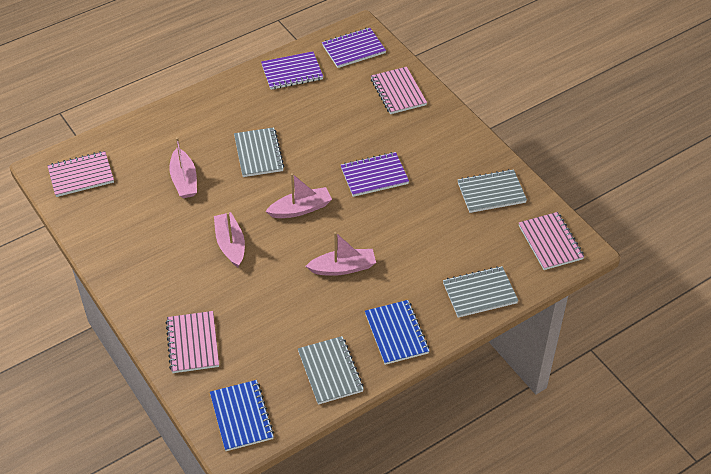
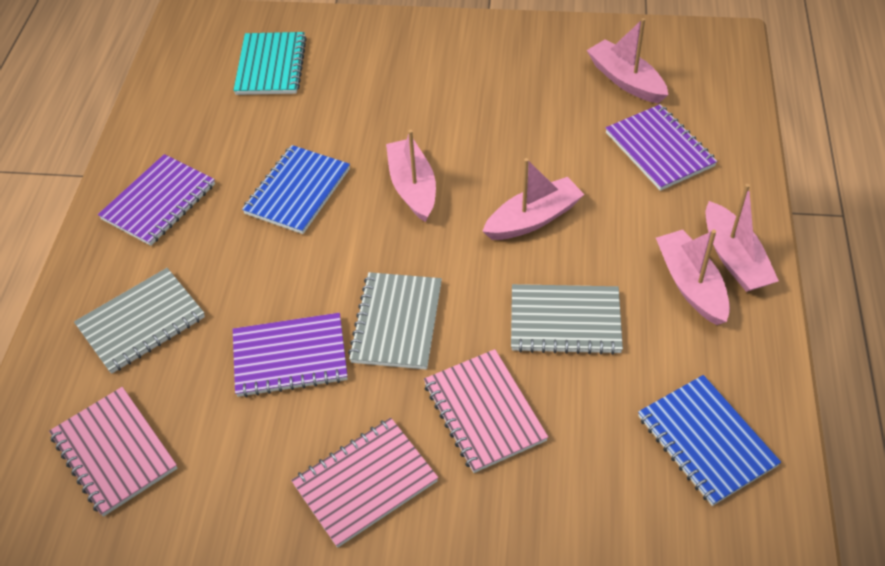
grey notebook: 4 -> 3
pink boat: 4 -> 5
pink notebook: 4 -> 3
turquoise notebook: 0 -> 1

